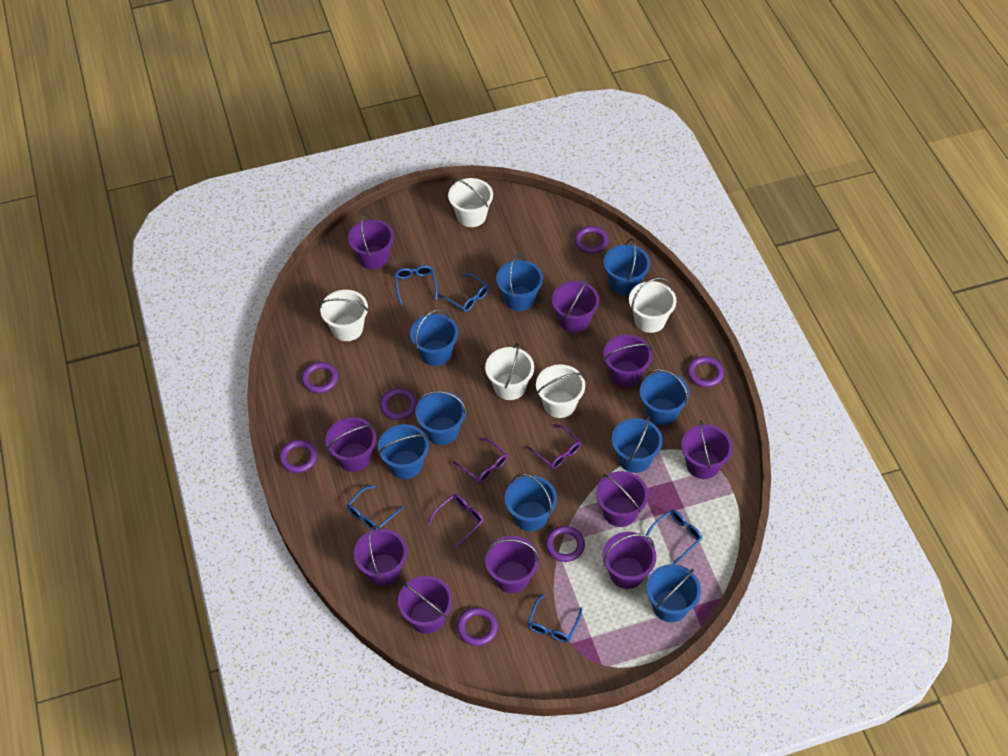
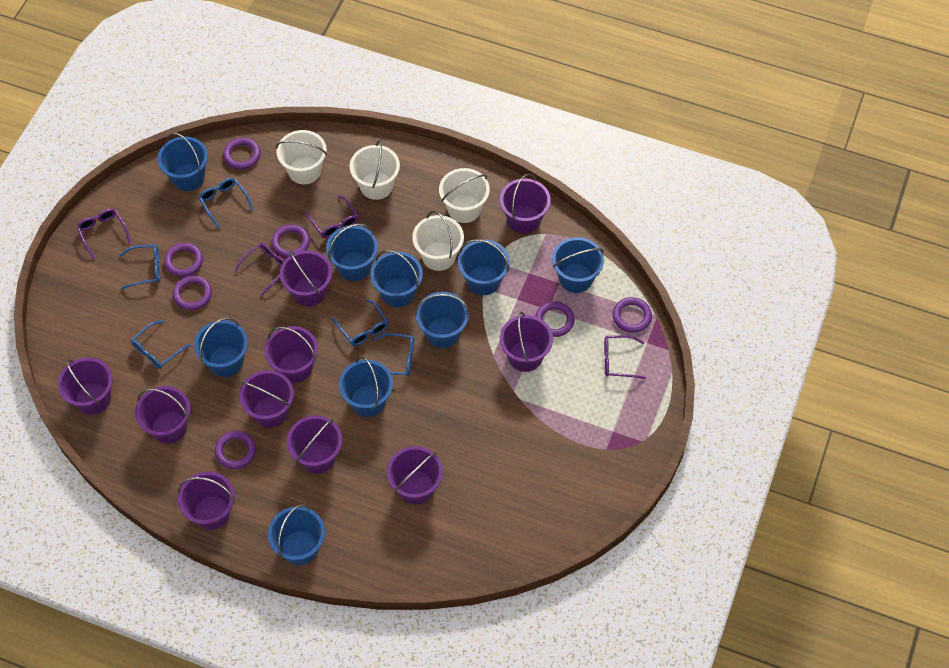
purple glasses: 3 -> 4
white bucket: 5 -> 4

